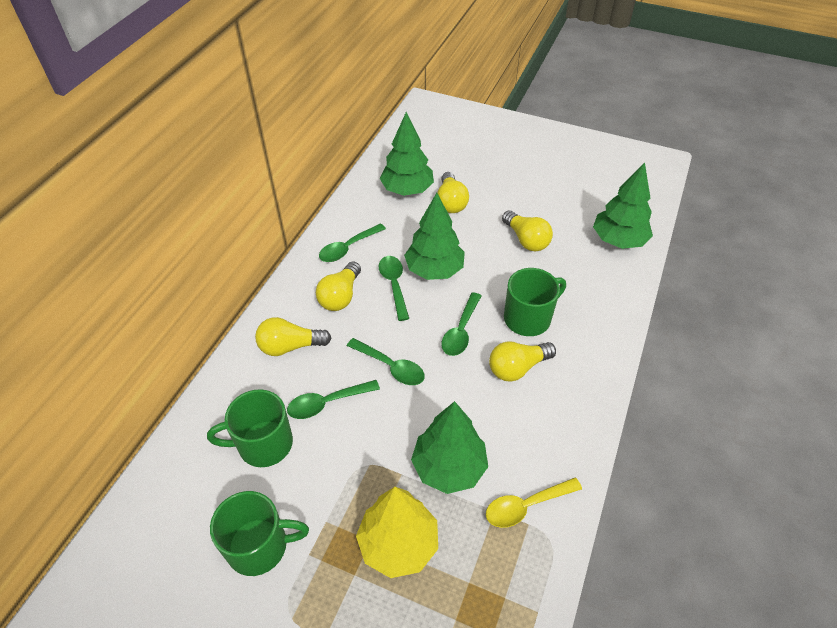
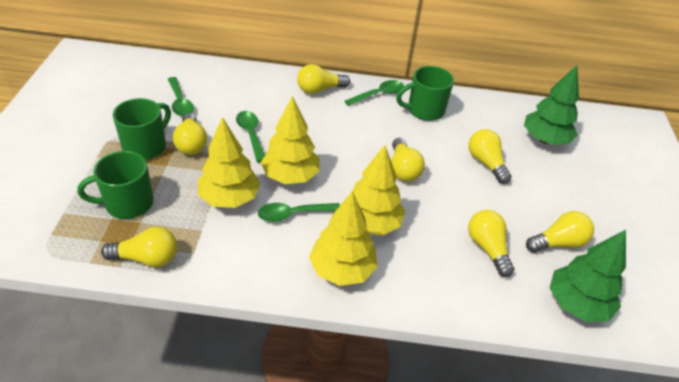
green spoon: 5 -> 4
green tree: 4 -> 2
yellow light bulb: 5 -> 7
yellow spoon: 1 -> 0
yellow tree: 1 -> 4

